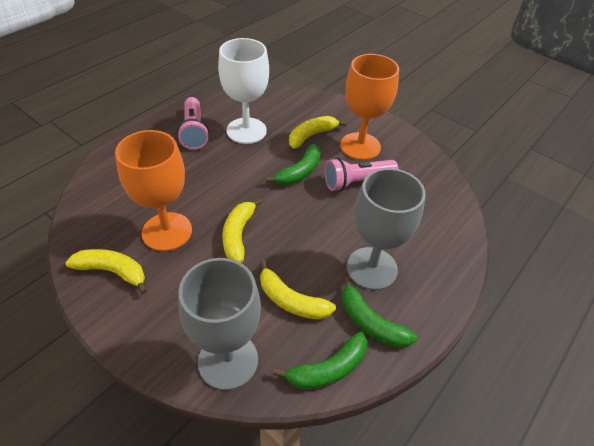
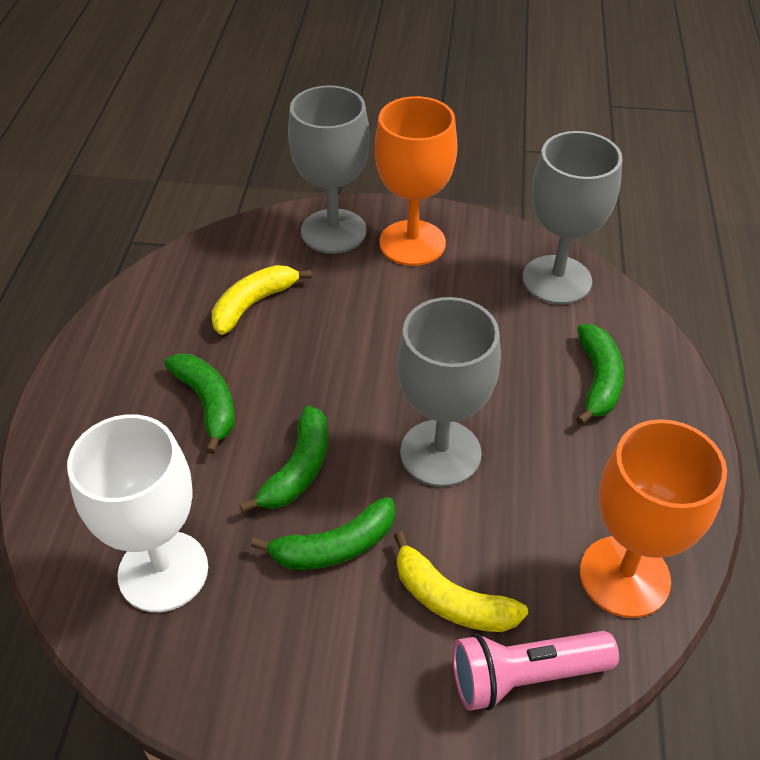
green banana: 3 -> 4
grey goblet: 2 -> 3
pink flashlight: 2 -> 1
yellow banana: 4 -> 2

